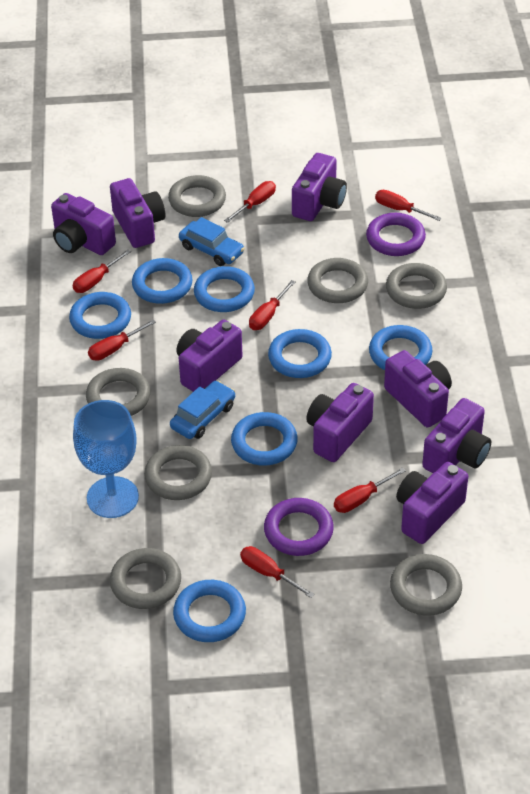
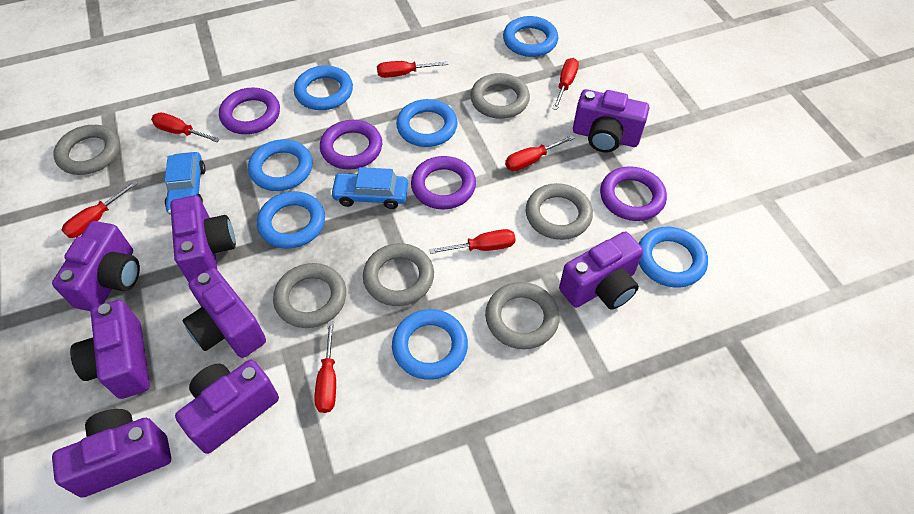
blue goblet: 1 -> 0
grey ring: 7 -> 6
purple ring: 2 -> 4

